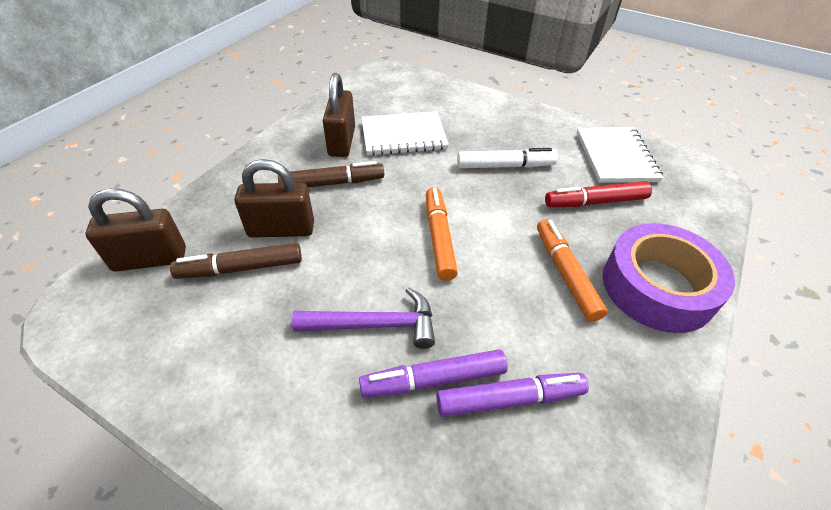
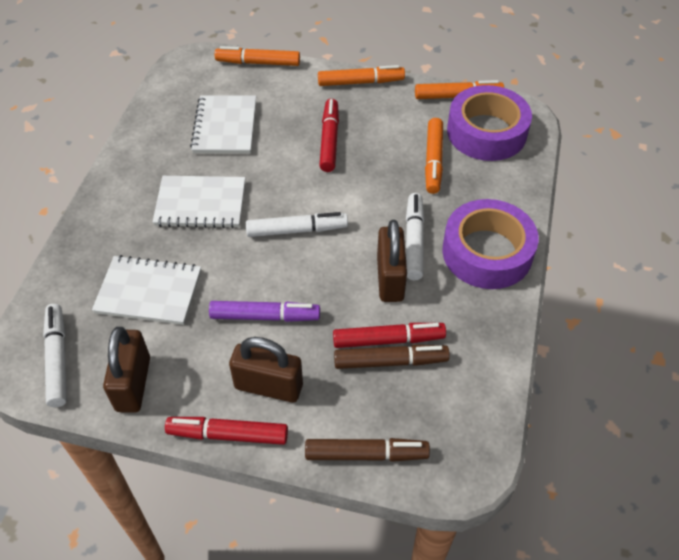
orange marker: 2 -> 4
purple hammer: 1 -> 0
purple marker: 2 -> 1
purple tape: 1 -> 2
red marker: 1 -> 3
white marker: 1 -> 3
white notebook: 2 -> 3

